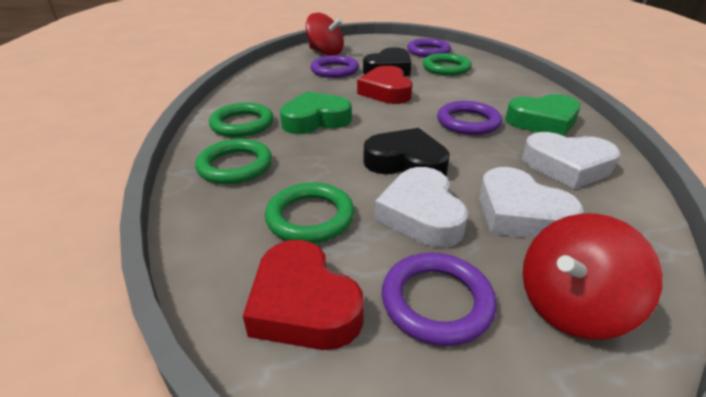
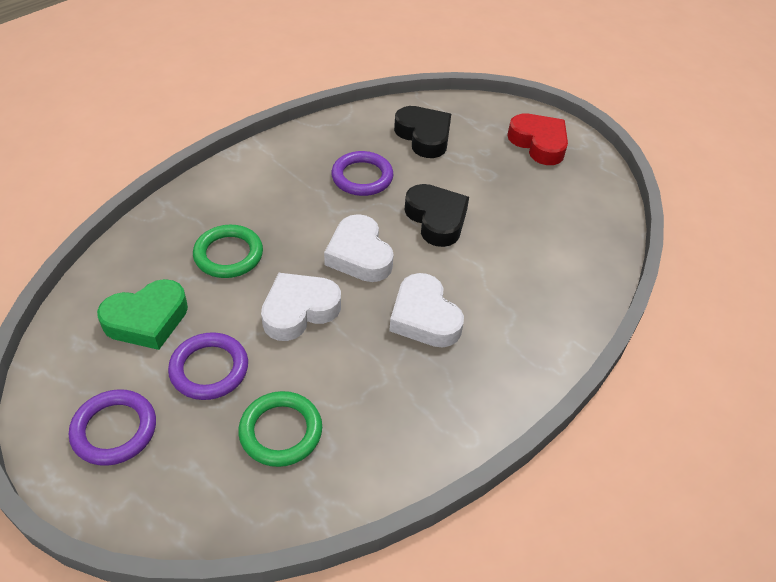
green heart: 2 -> 1
green ring: 4 -> 2
purple ring: 4 -> 3
red heart: 2 -> 1
red spinning top: 2 -> 0

